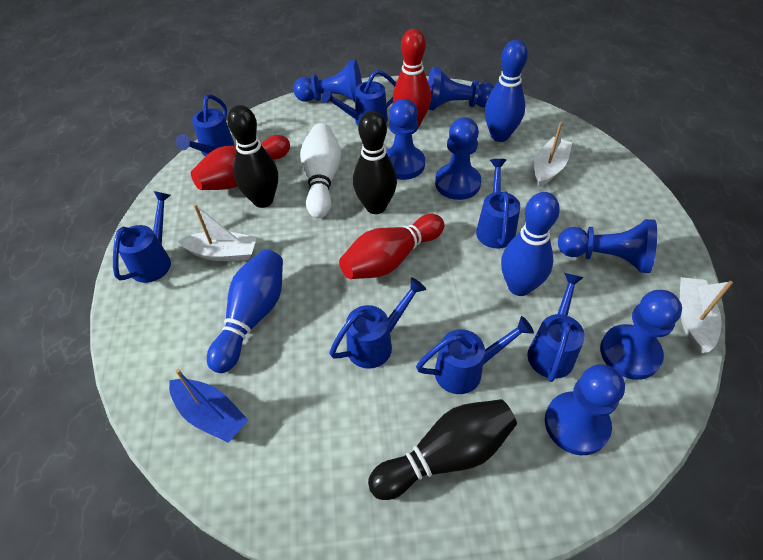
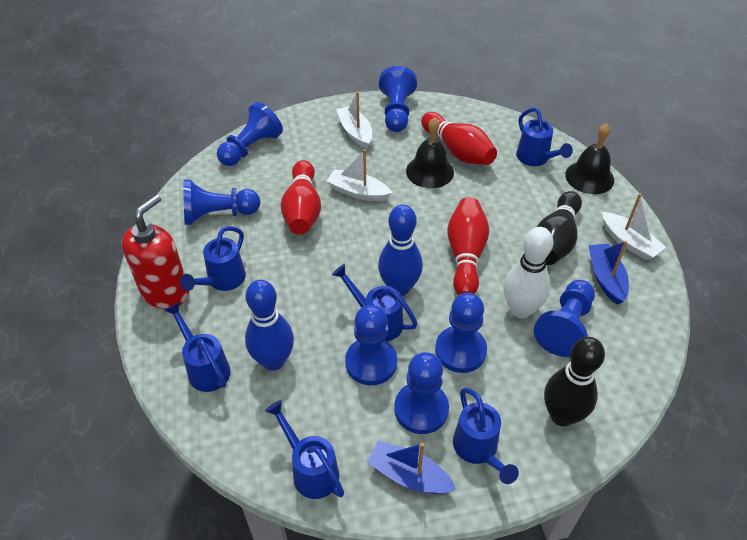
black bell: 0 -> 2
black bowling pin: 3 -> 2
blue boat: 1 -> 2
blue bowling pin: 3 -> 2
blue watering can: 7 -> 6
red soap dispenser: 0 -> 1

